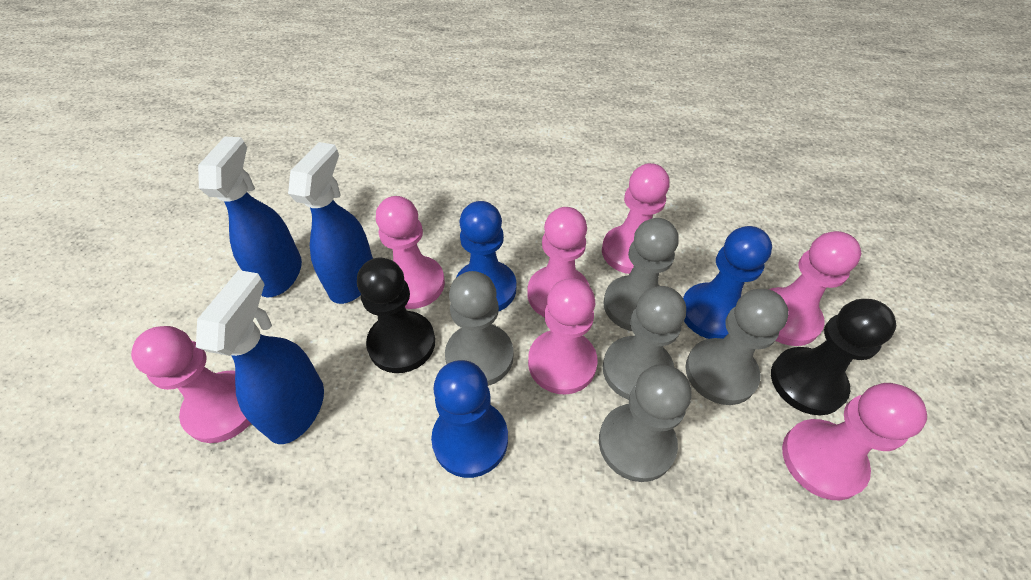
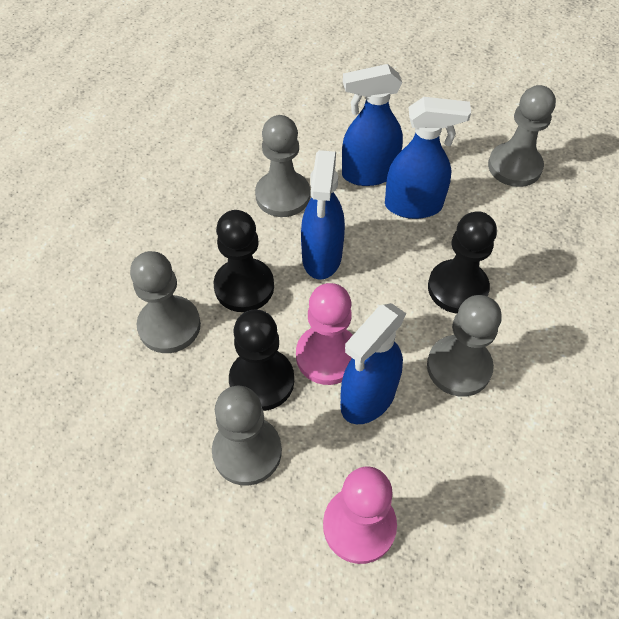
black pawn: 2 -> 3
blue pawn: 3 -> 0
blue spray bottle: 3 -> 4
pink pawn: 7 -> 2

